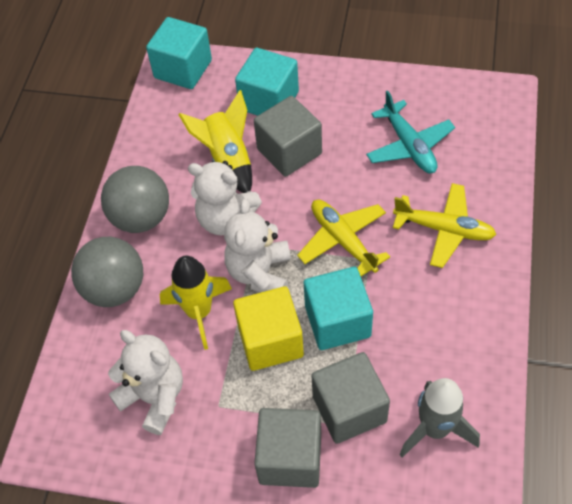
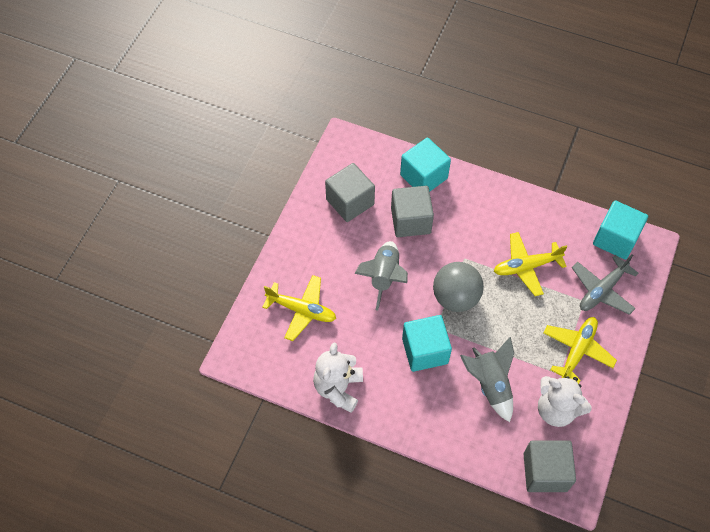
grey ball: 2 -> 1
grey plane: 0 -> 1
grey rocket: 1 -> 2
turquoise plane: 1 -> 0
white teddy bear: 3 -> 2
yellow cube: 1 -> 0
yellow plane: 2 -> 3
yellow rocket: 2 -> 0

